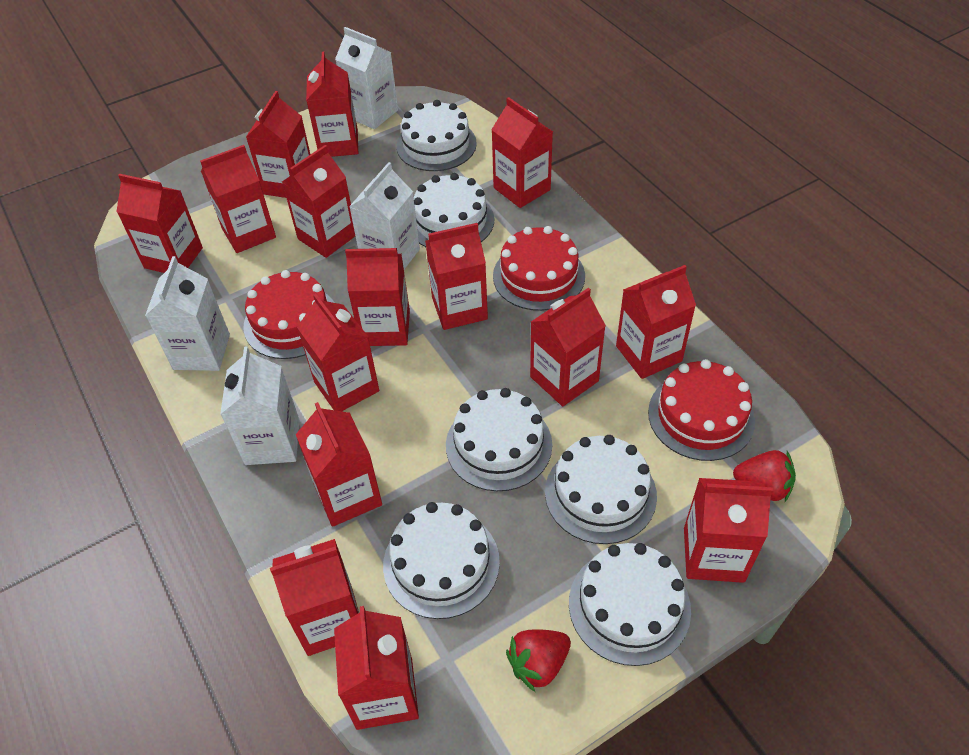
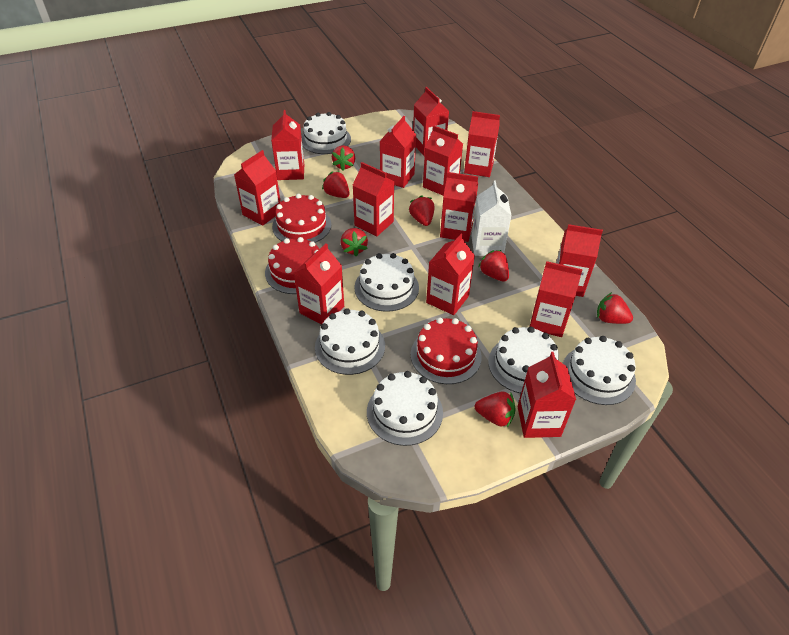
red carton: 15 -> 13
red strawberry: 2 -> 7
white carton: 4 -> 1

